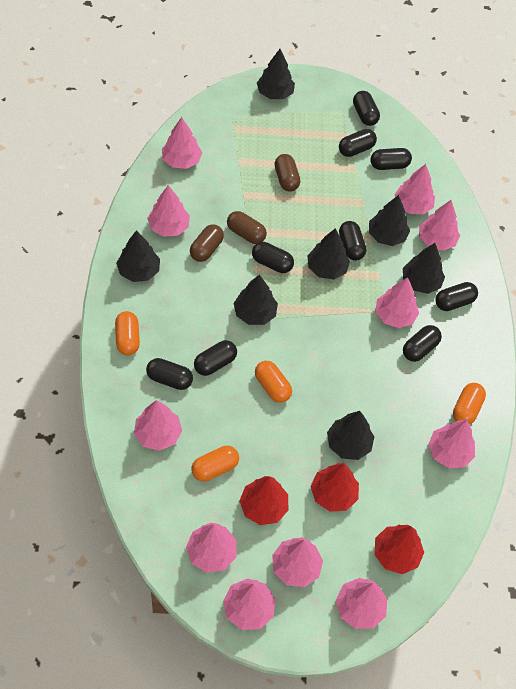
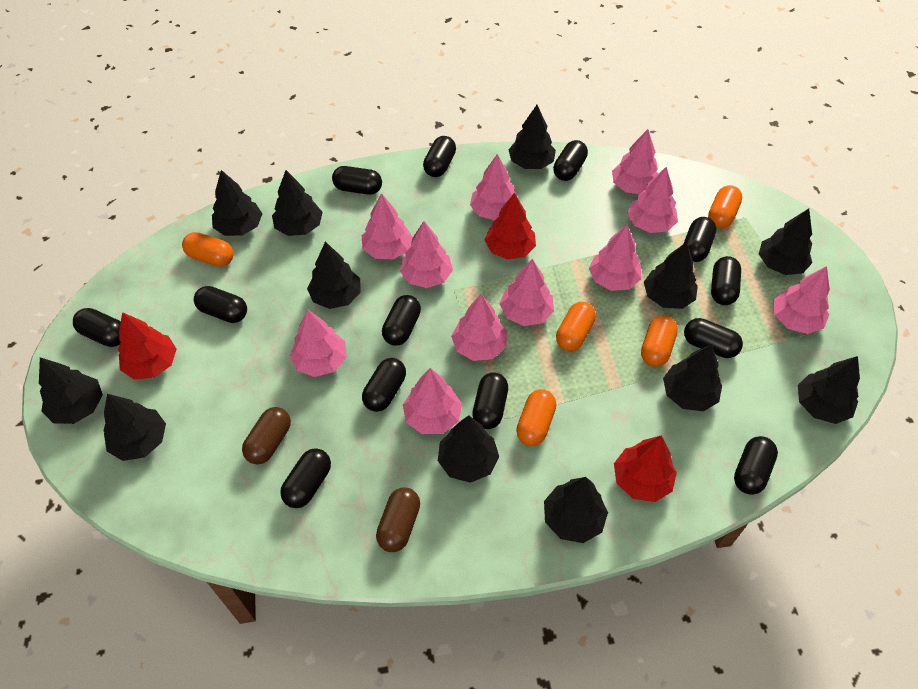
black capsule: 9 -> 13
black tree: 7 -> 12
brown capsule: 3 -> 2
orange capsule: 4 -> 5

